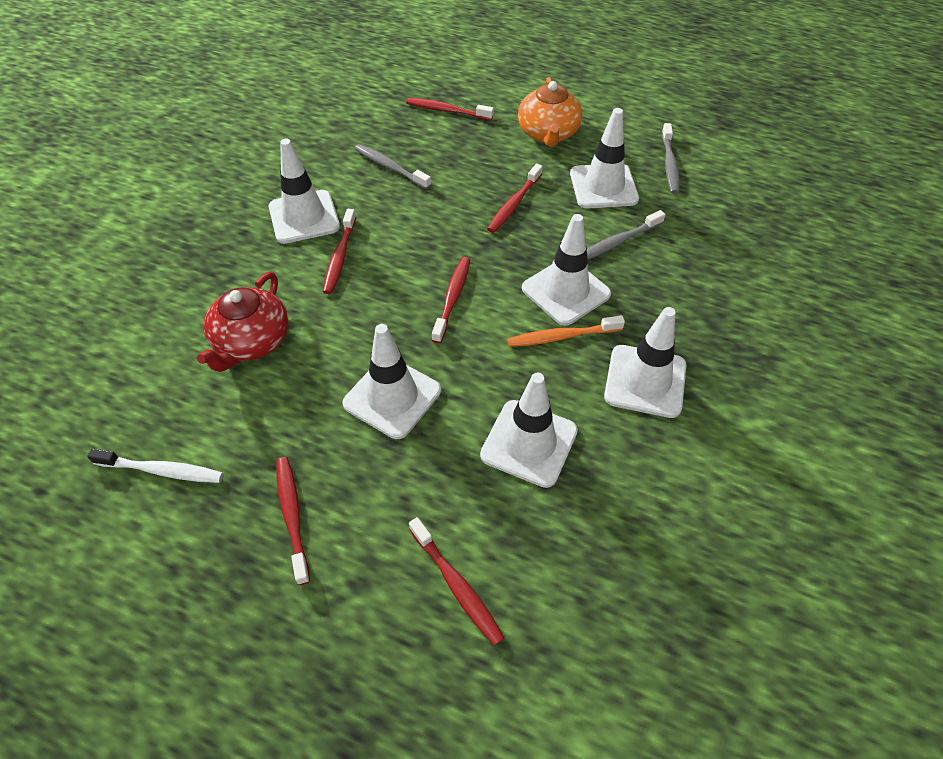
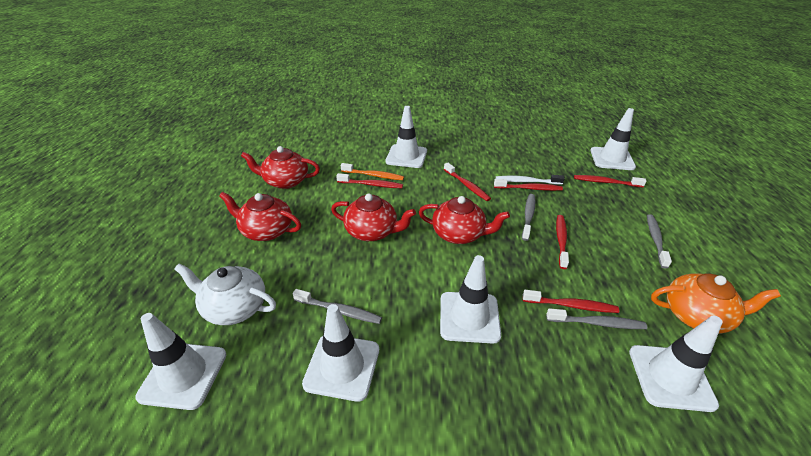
grey toothbrush: 3 -> 4
red teapot: 1 -> 4
white teapot: 0 -> 1

